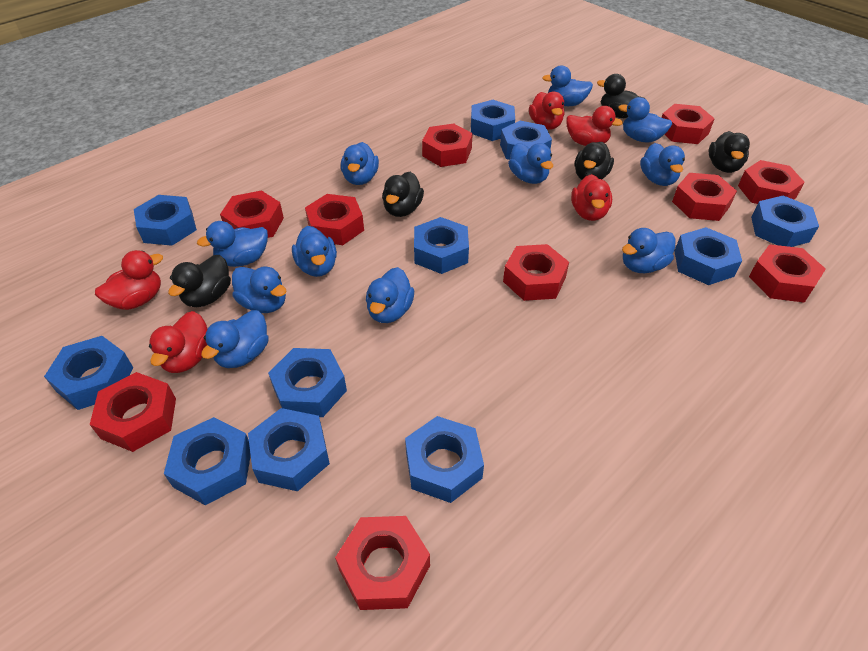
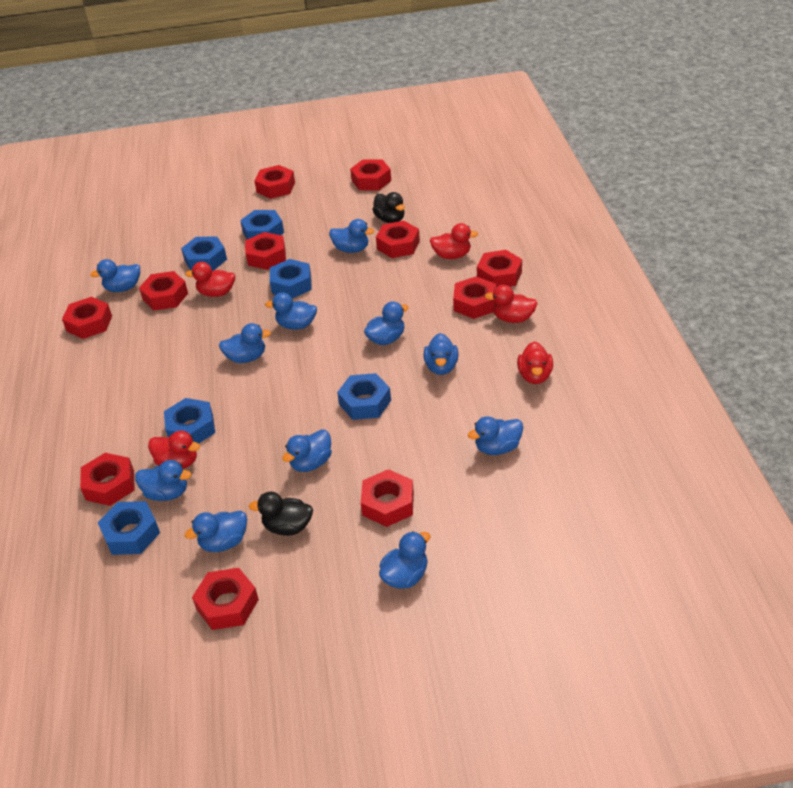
black duck: 5 -> 2
blue nut: 11 -> 6
red nut: 10 -> 11

